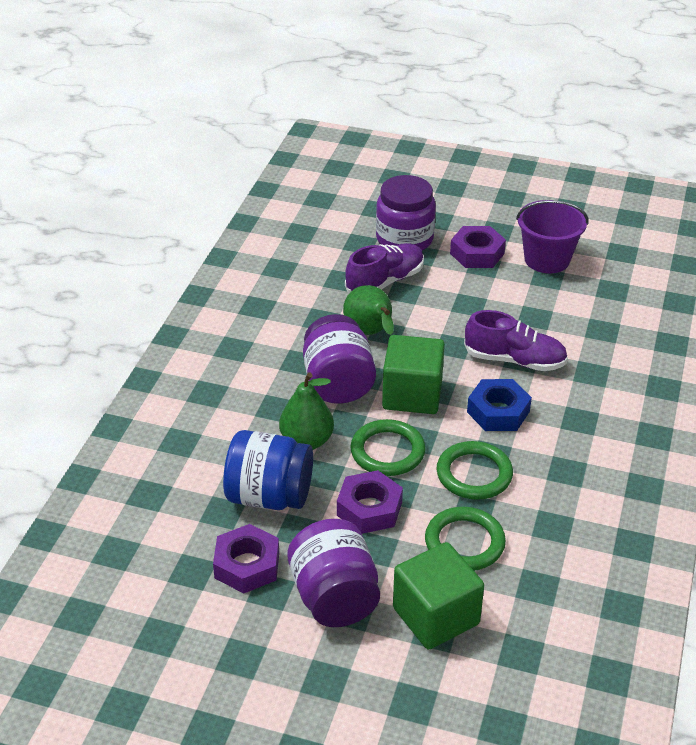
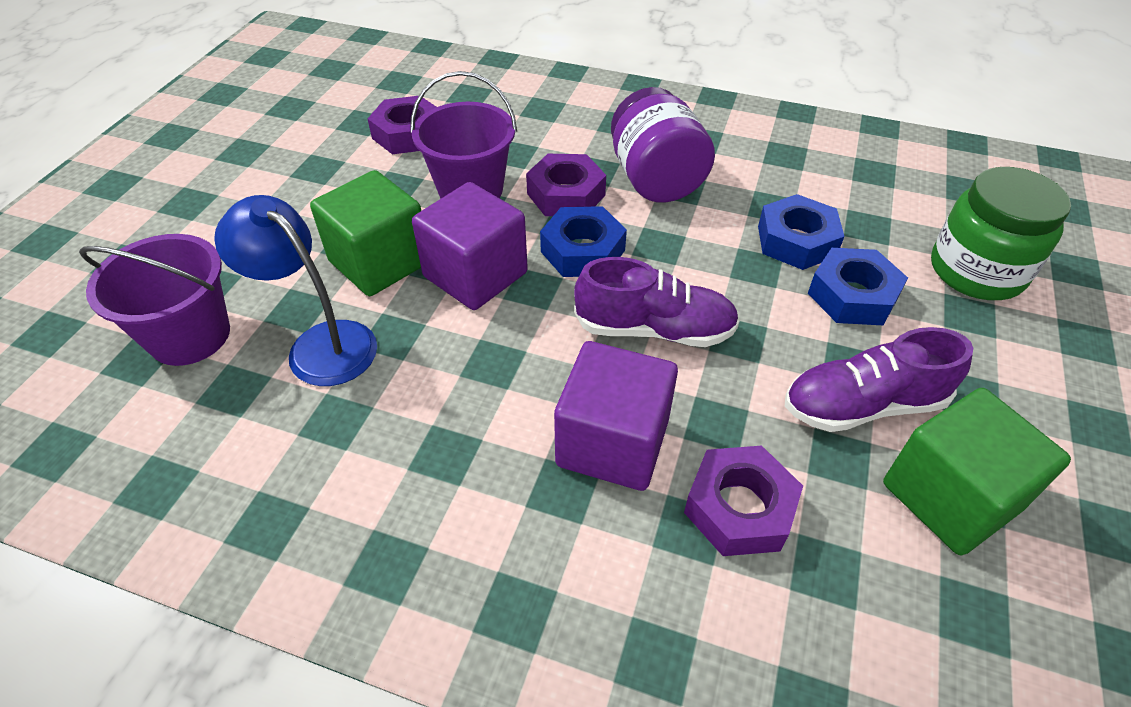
blue jar: 1 -> 0
blue lamp: 0 -> 1
blue nut: 1 -> 3
green jar: 0 -> 1
green pear: 2 -> 0
green ring: 3 -> 0
purple bucket: 1 -> 2
purple cube: 0 -> 2
purple jar: 3 -> 1

